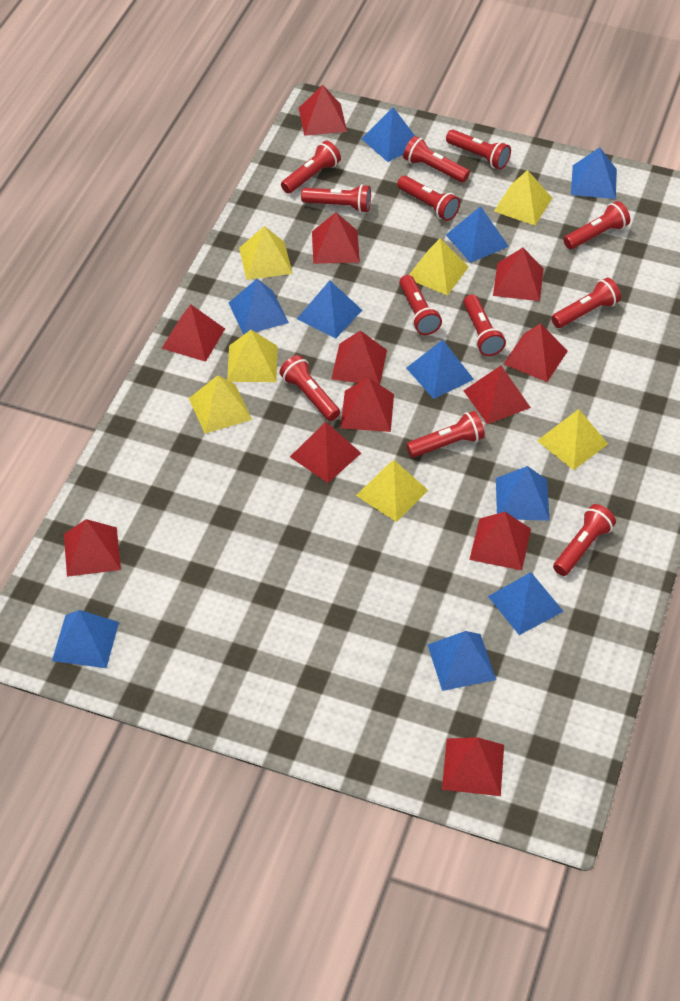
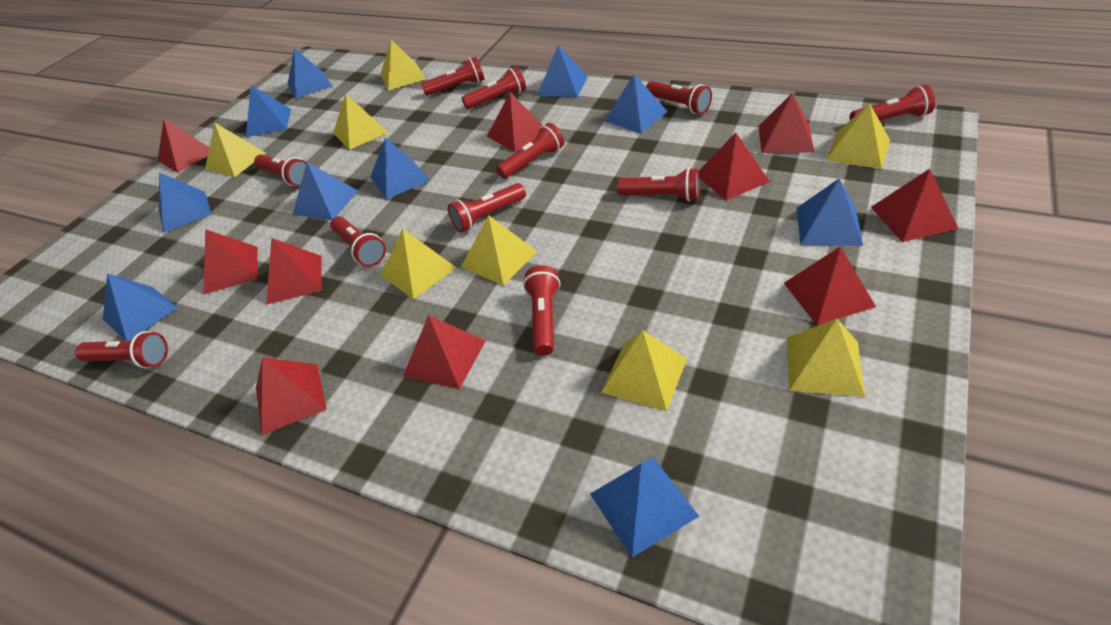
red flashlight: 12 -> 11
red pyramid: 12 -> 10
yellow pyramid: 7 -> 8

